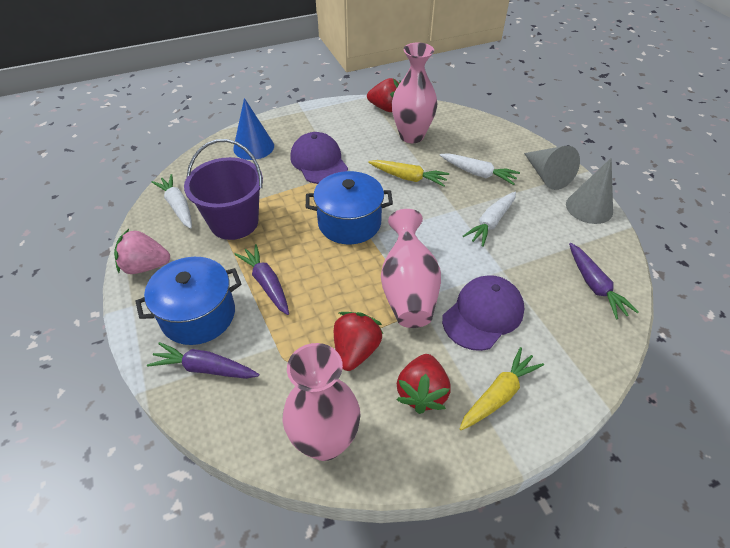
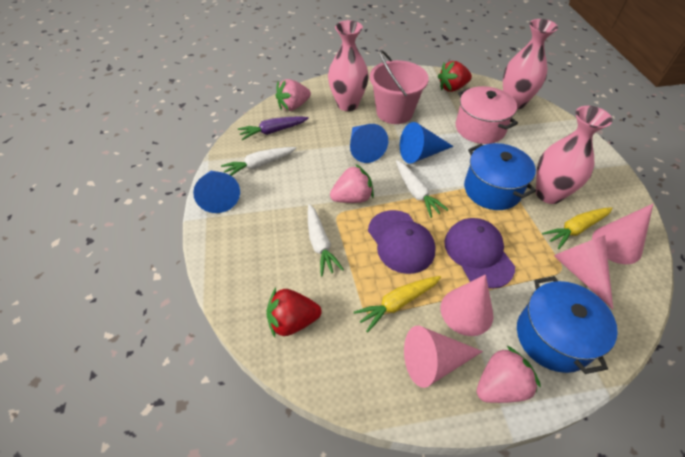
blue cone: 1 -> 3
grey cone: 2 -> 0
pink bucket: 0 -> 1
pink cone: 0 -> 4
pink pot: 0 -> 1
pink strawberry: 1 -> 3
purple bucket: 1 -> 0
purple carrot: 3 -> 1
red strawberry: 3 -> 2

